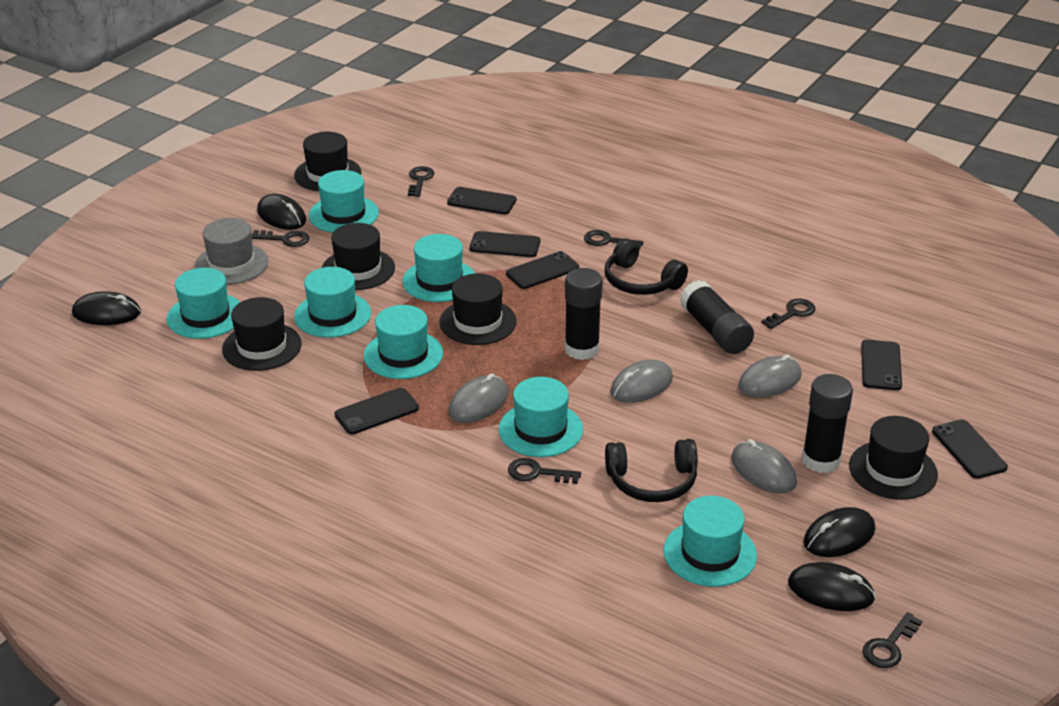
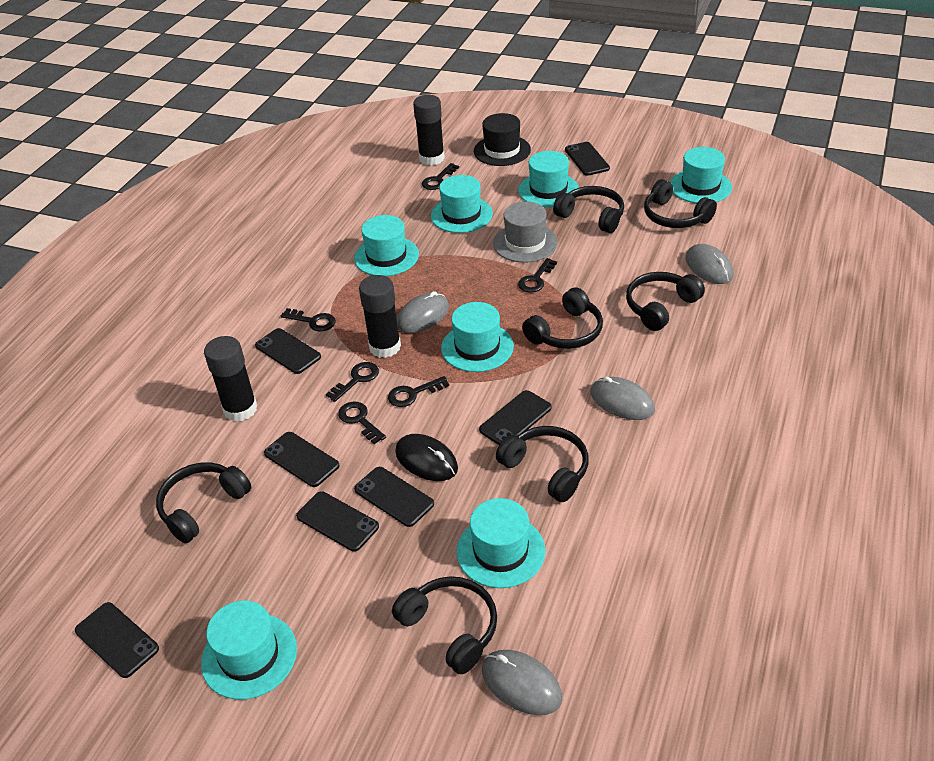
black hat: 5 -> 1
black headphones: 2 -> 7
black mouse: 4 -> 1
black phone: 6 -> 7

